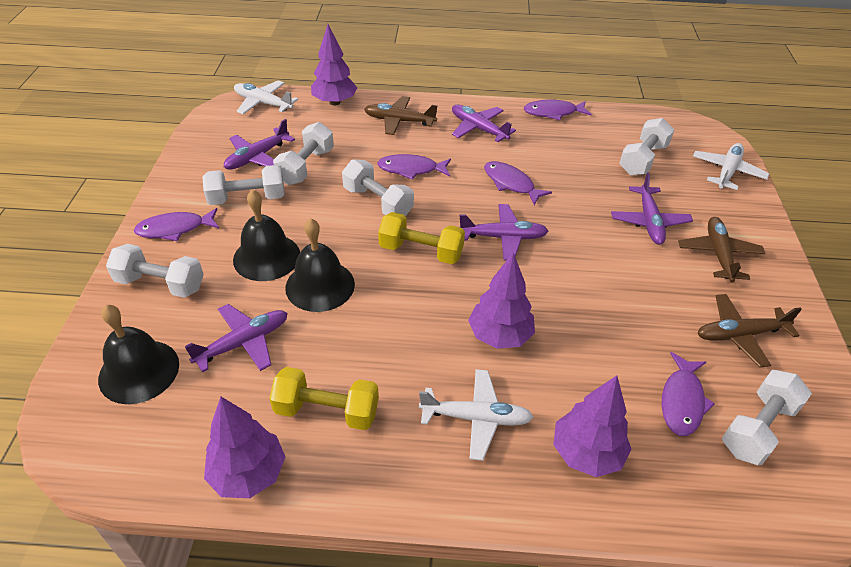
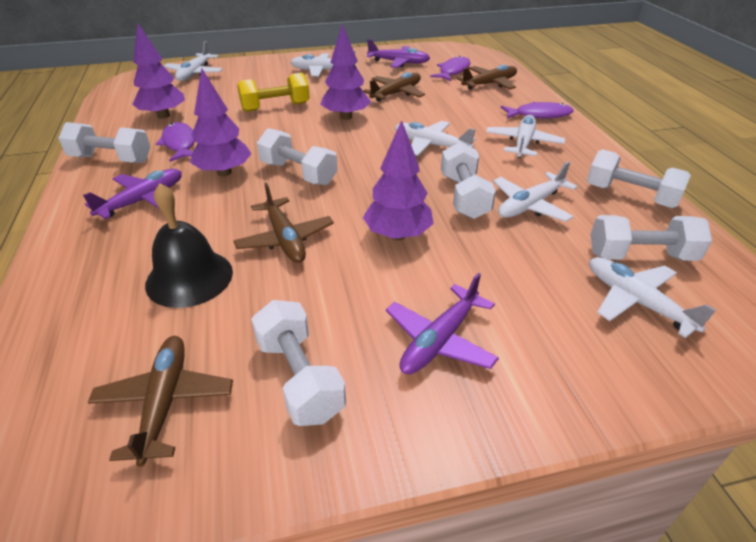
black bell: 3 -> 1
brown plane: 3 -> 4
purple fish: 5 -> 3
purple plane: 5 -> 3
white plane: 3 -> 6
yellow dumbbell: 2 -> 1

